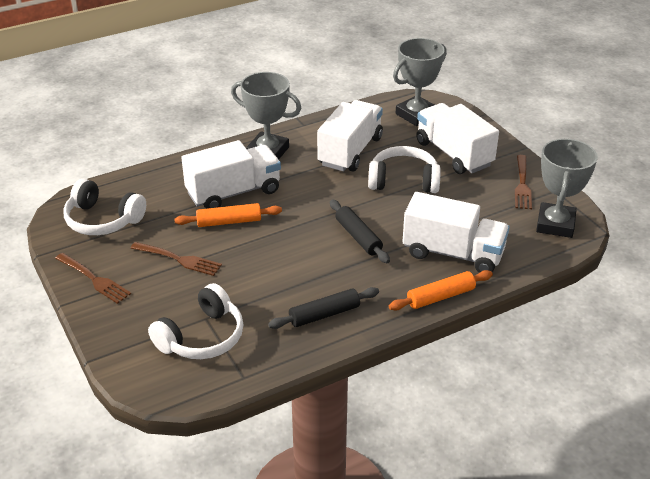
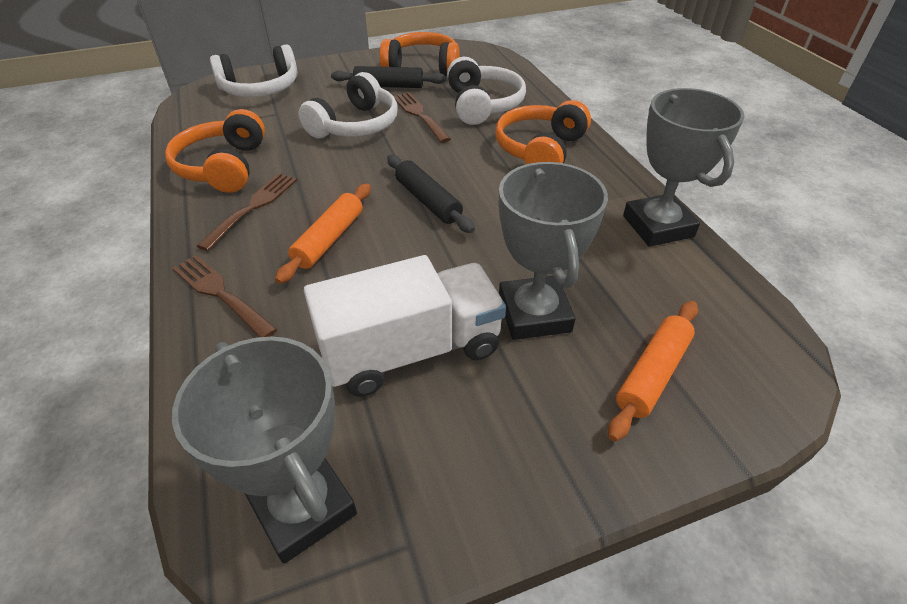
orange headphones: 0 -> 3
white truck: 4 -> 1

